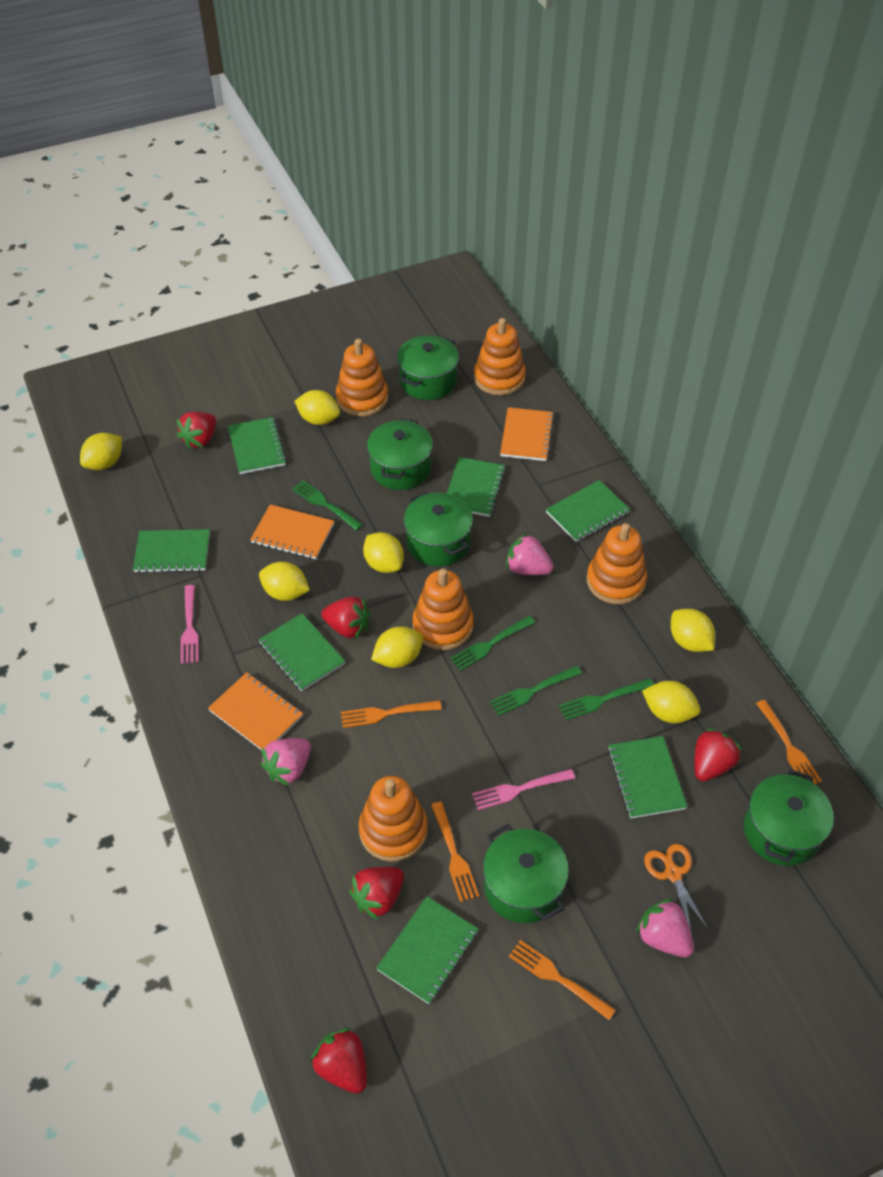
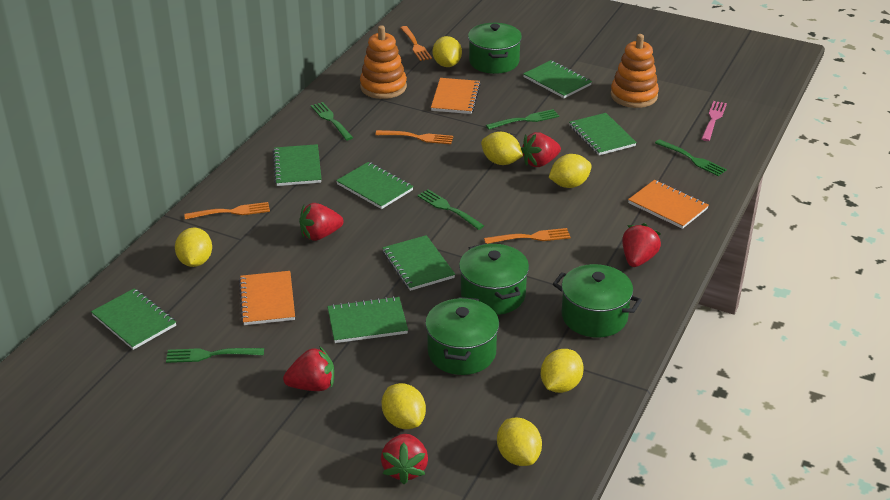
green fork: 4 -> 5
green pot: 5 -> 4
orange scissors: 1 -> 0
orange stacking toy: 5 -> 2
pink fork: 2 -> 1
pink strawberry: 3 -> 0

